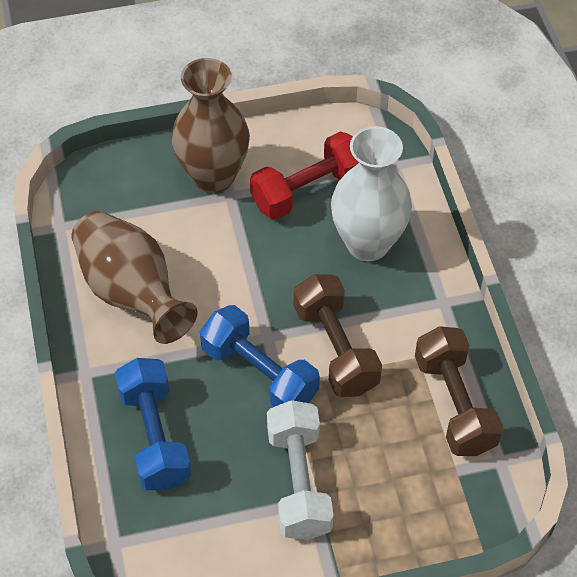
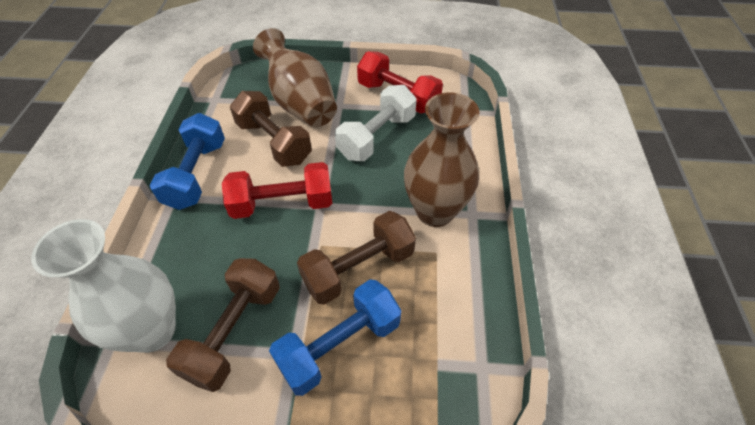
brown dumbbell: 2 -> 3
red dumbbell: 1 -> 2

